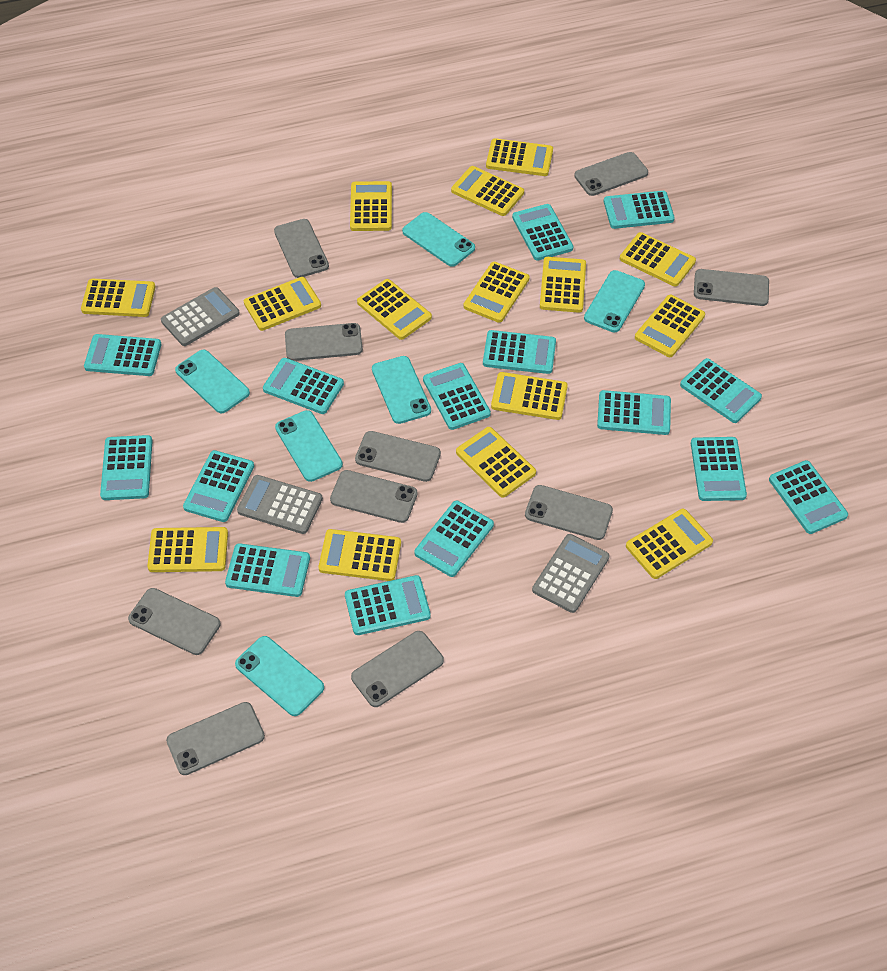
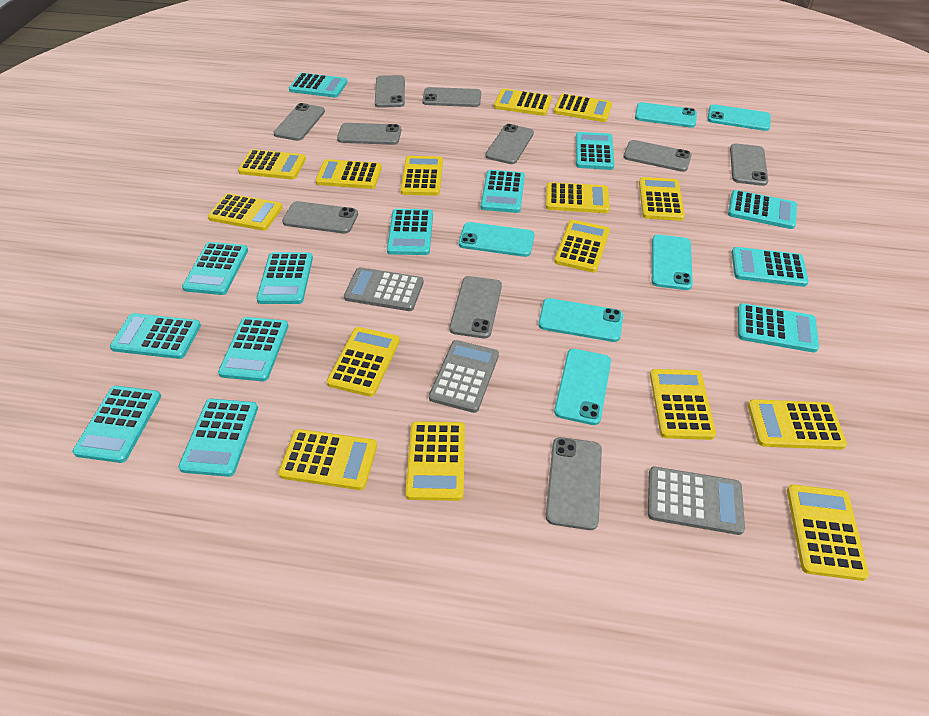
turquoise calculator: 15 -> 13

